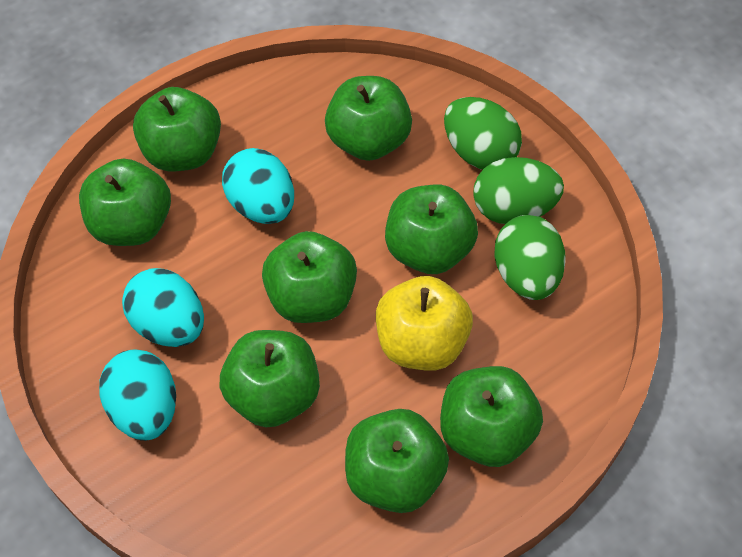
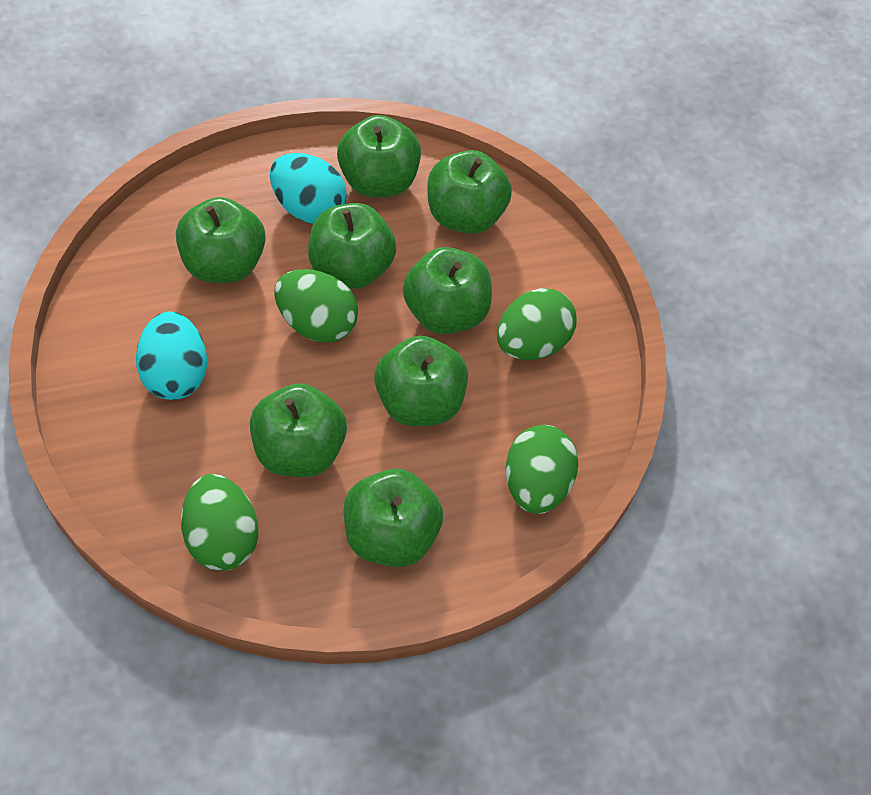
green egg: 3 -> 4
turquoise egg: 3 -> 2
yellow apple: 1 -> 0

